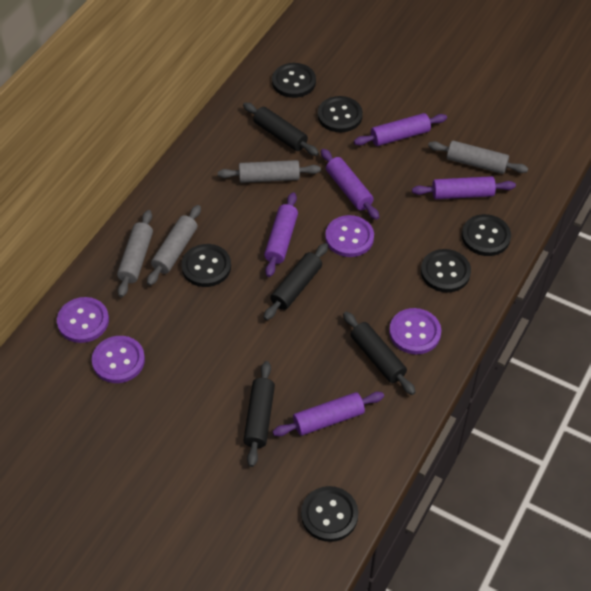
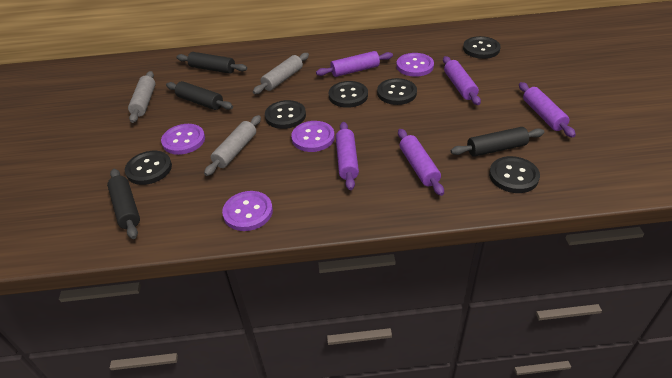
grey rolling pin: 4 -> 3

